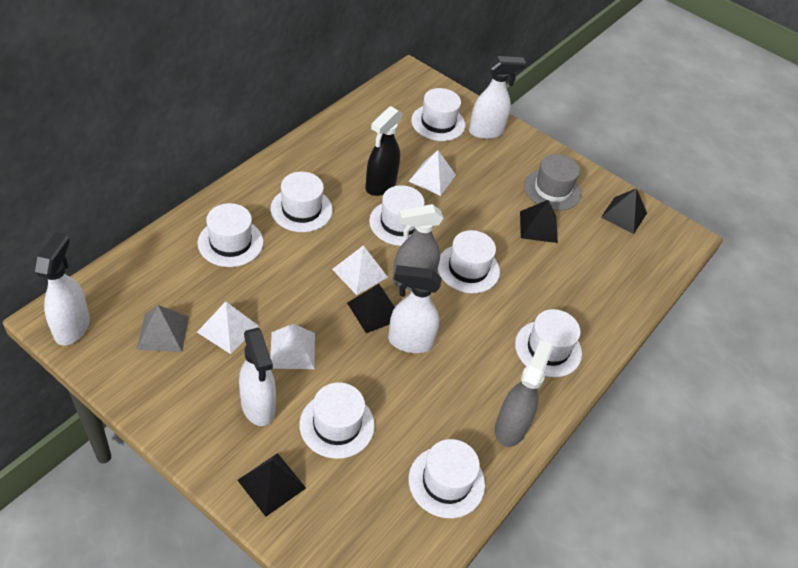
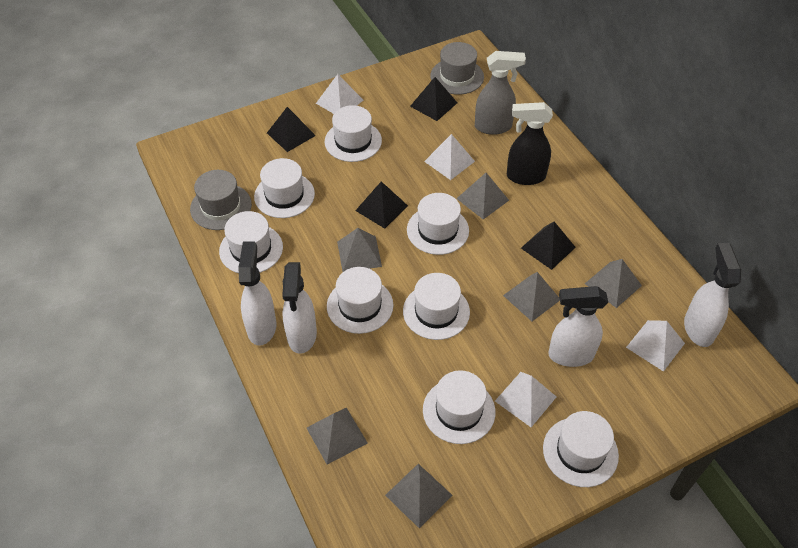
grey hat: 1 -> 2
grey pyramid: 1 -> 6
grey spray bottle: 2 -> 1

